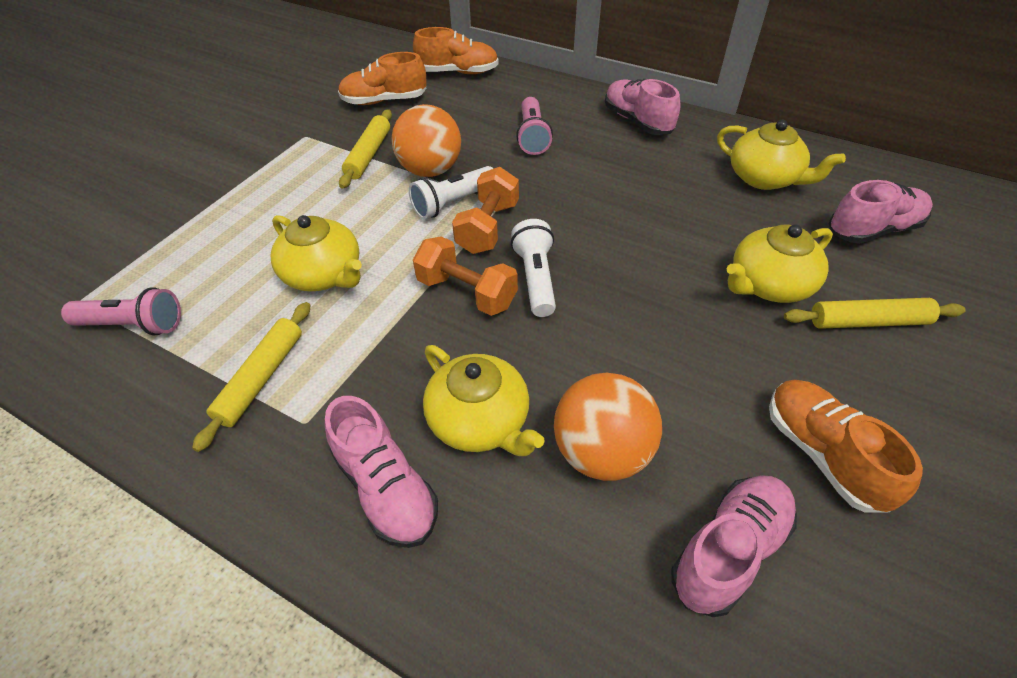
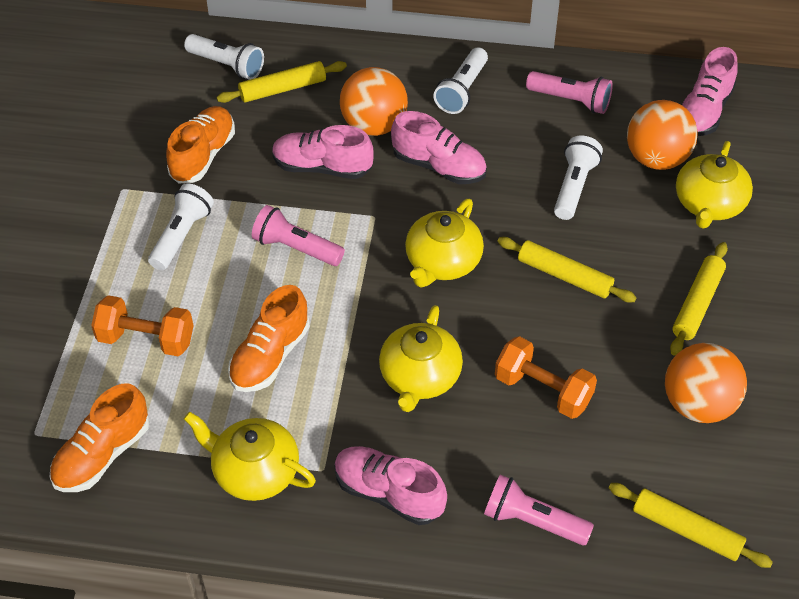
orange ball: 2 -> 3
pink flashlight: 2 -> 3
white flashlight: 2 -> 4
yellow rolling pin: 3 -> 4

